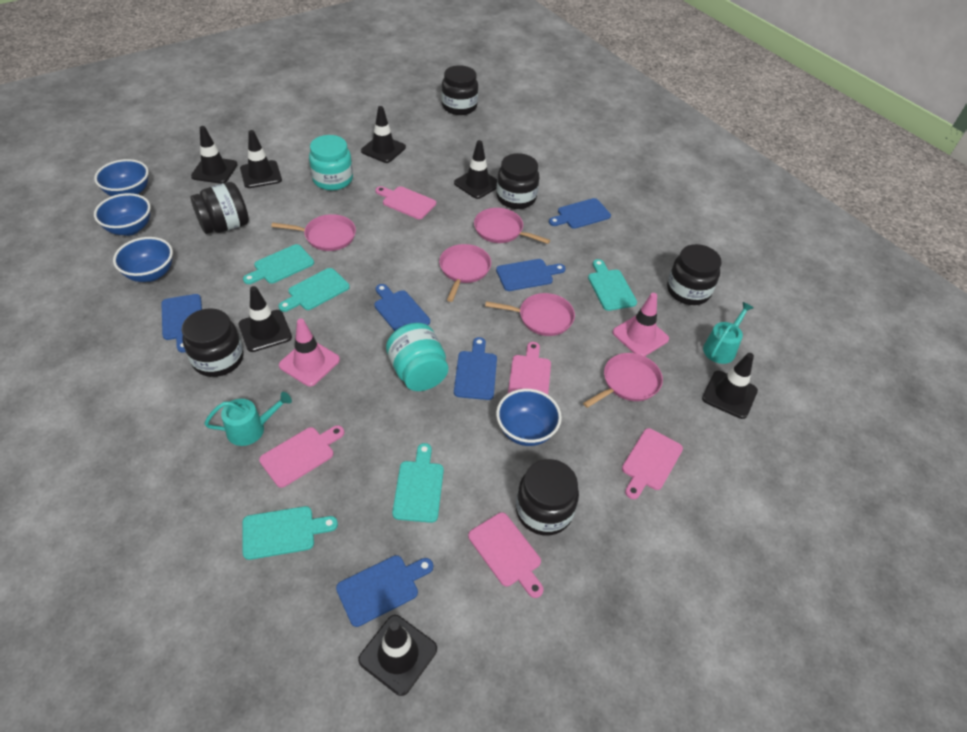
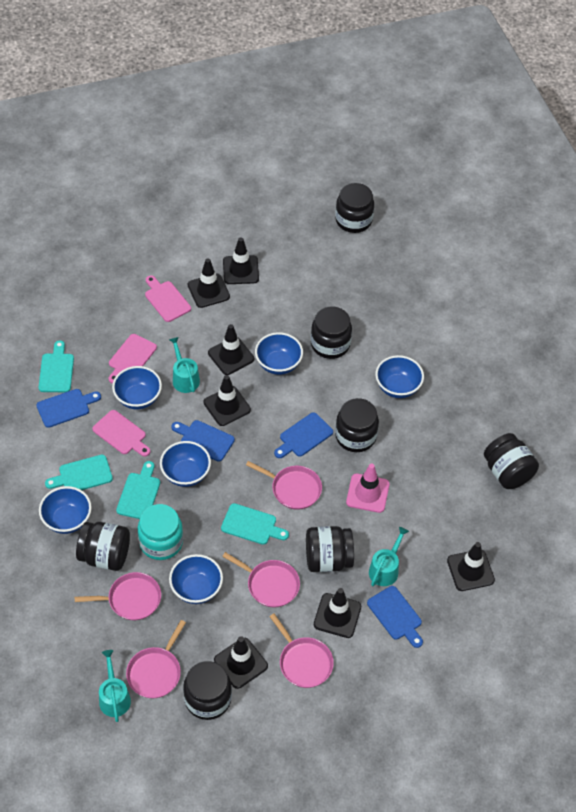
black jar: 6 -> 7
blue bowl: 4 -> 6
blue cutting board: 6 -> 4
pink cutting board: 5 -> 3
pink traffic cone: 2 -> 1
turquoise cutting board: 5 -> 4
turquoise jar: 2 -> 1
turquoise watering can: 2 -> 3

